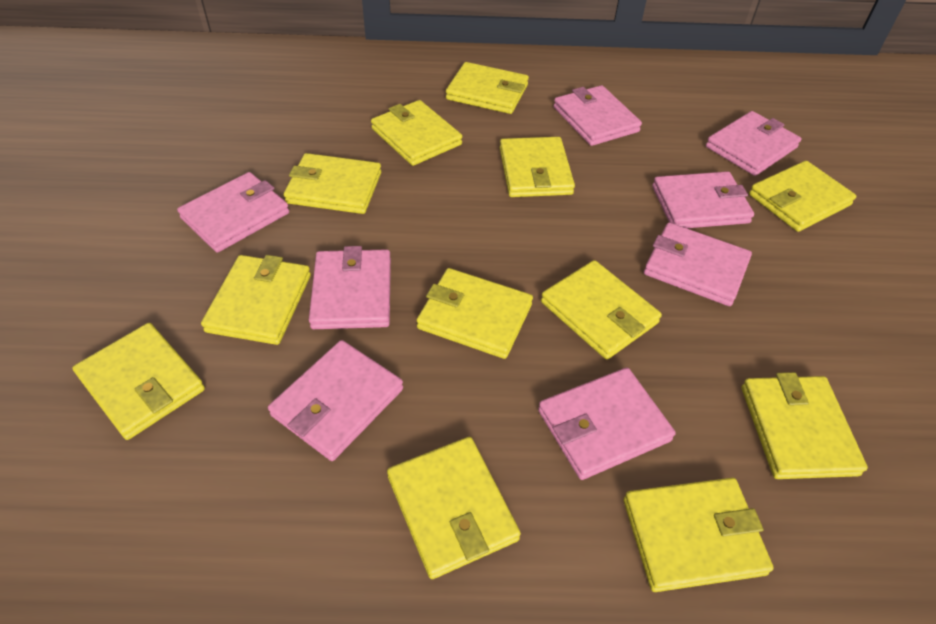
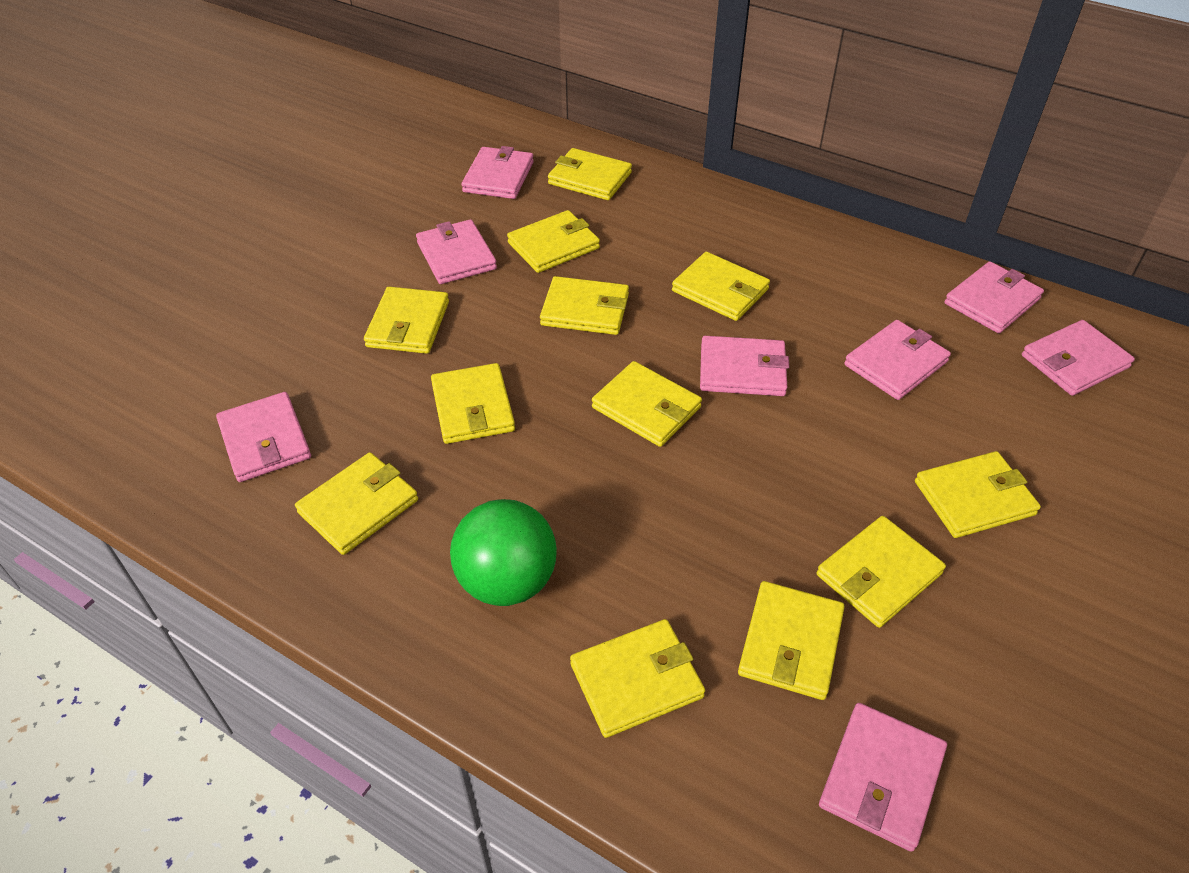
green ball: 0 -> 1

